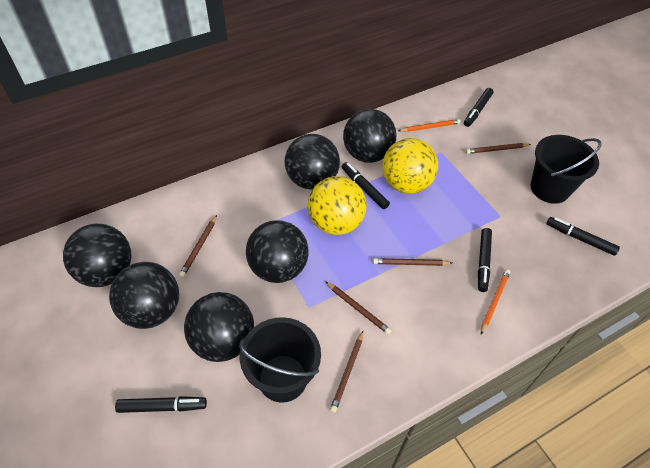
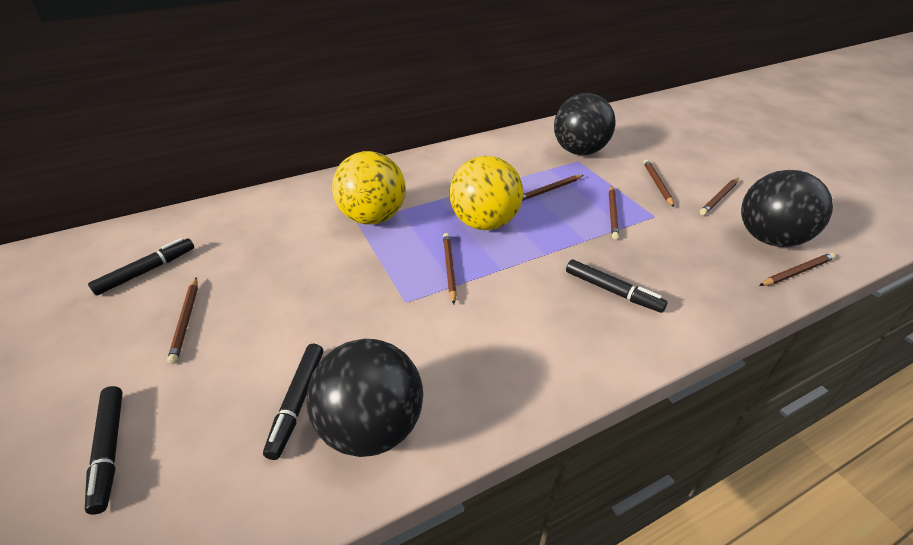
black ball: 6 -> 3
black bucket: 2 -> 0
black marker: 5 -> 4
brown pencil: 5 -> 7
orange pencil: 2 -> 0

